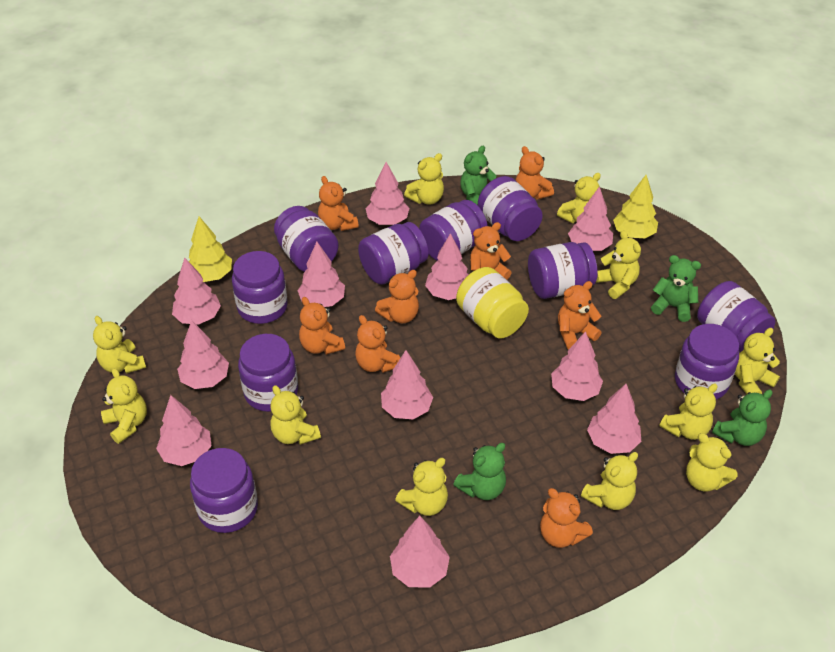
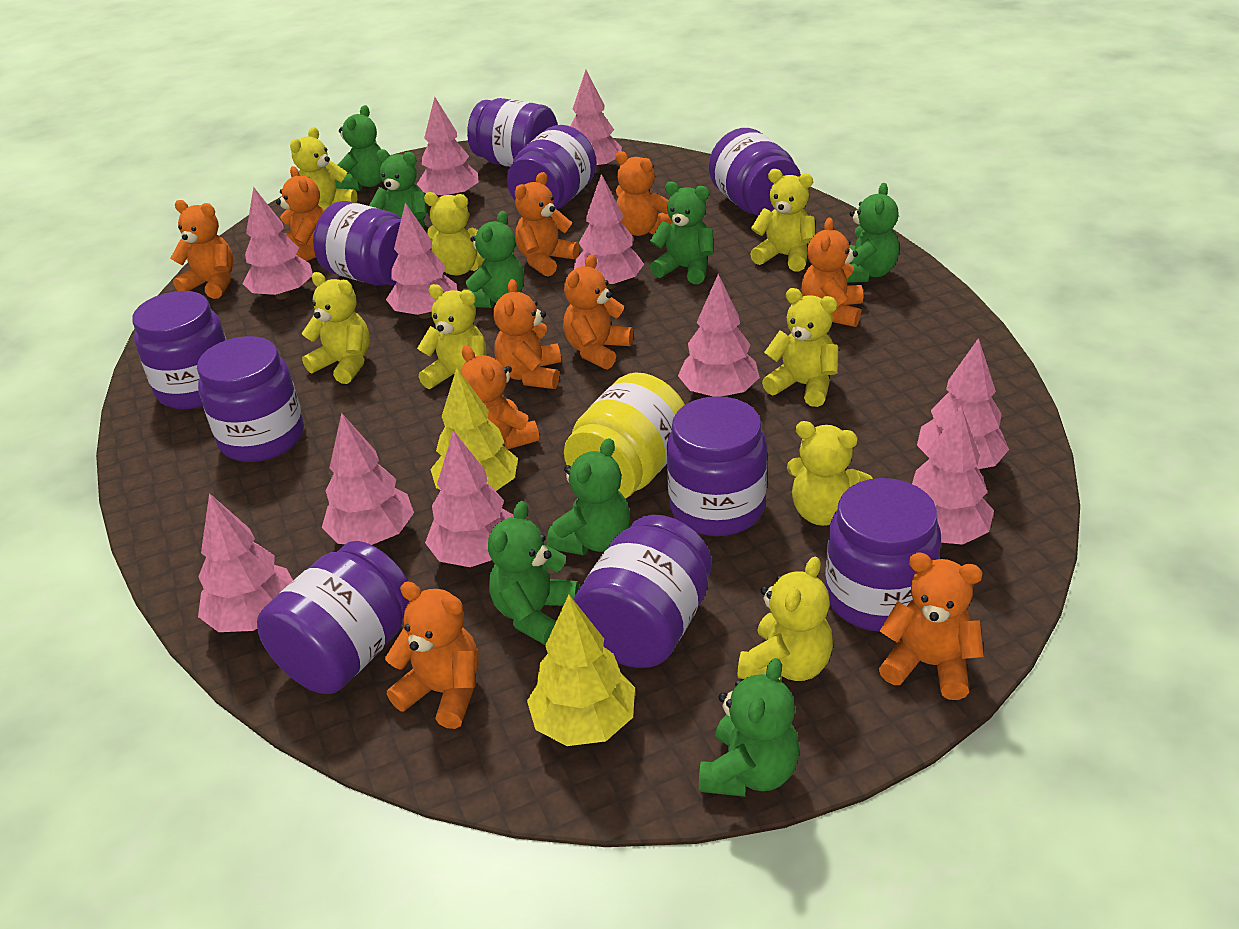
green teddy bear: 4 -> 8
orange teddy bear: 8 -> 10
yellow teddy bear: 11 -> 8

